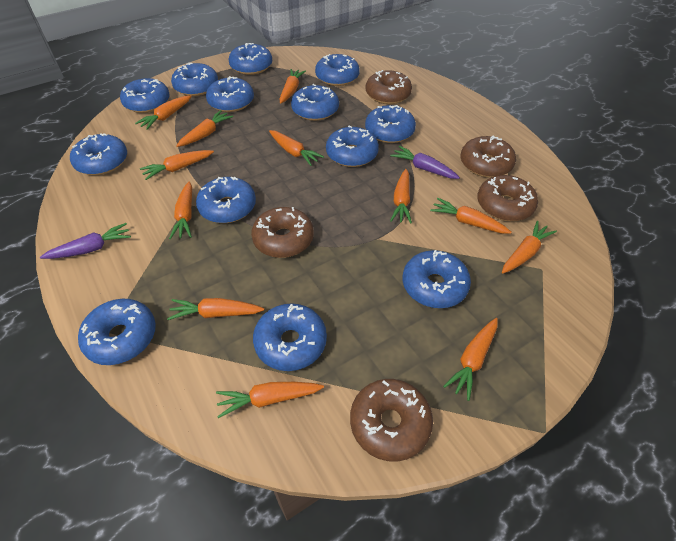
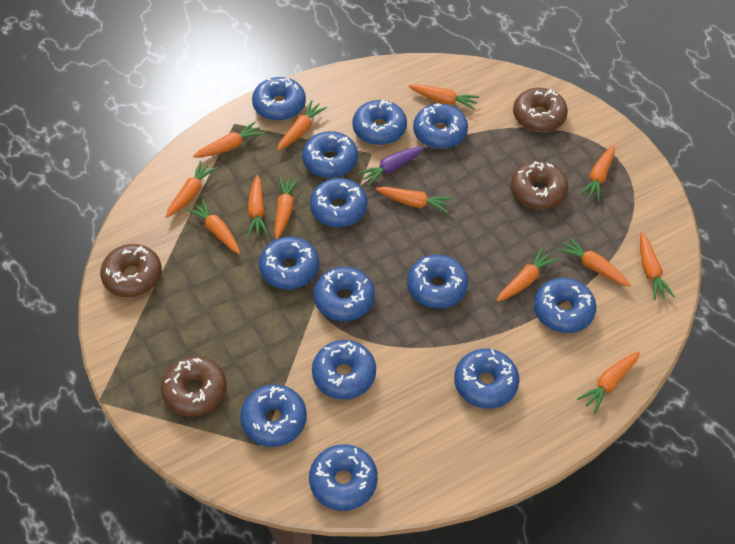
brown donut: 5 -> 4
orange carrot: 12 -> 13
purple carrot: 2 -> 1

